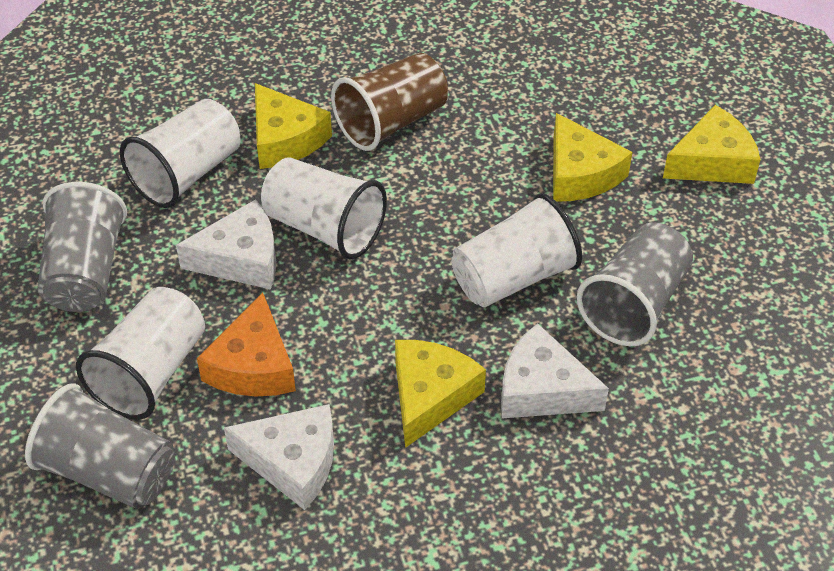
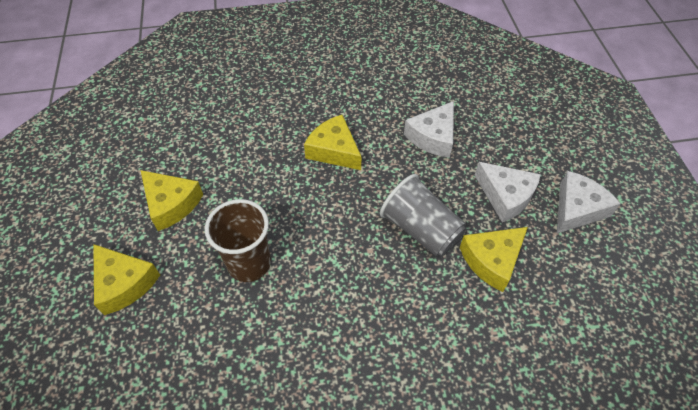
grey cup: 3 -> 1
orange cheese: 1 -> 0
white cup: 4 -> 0

